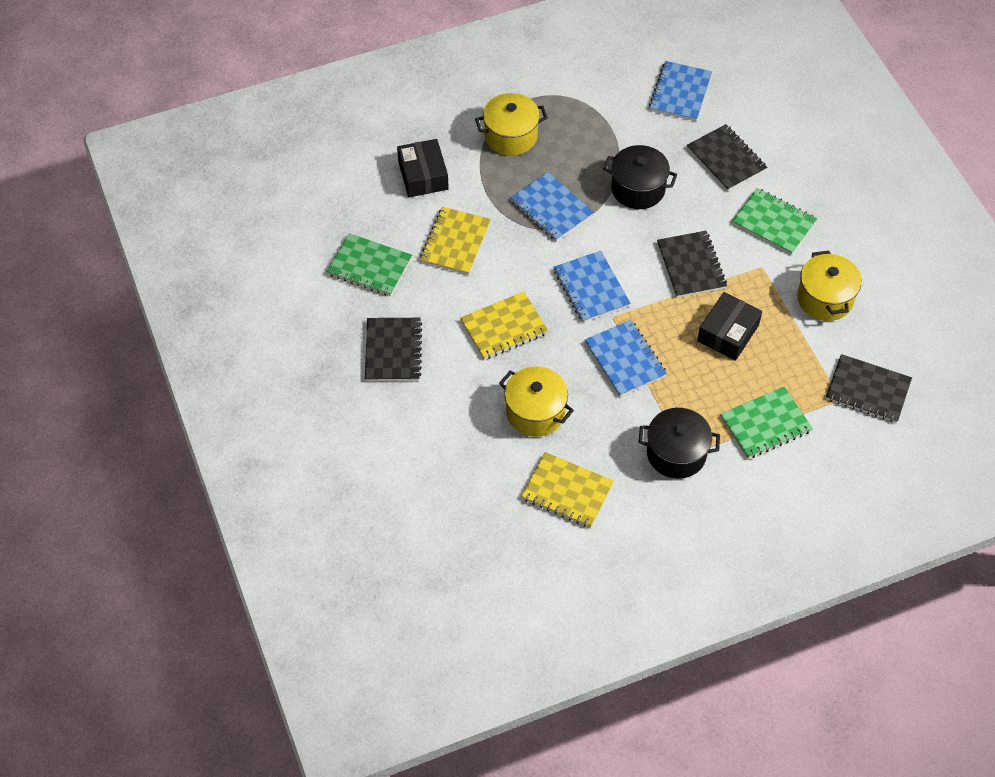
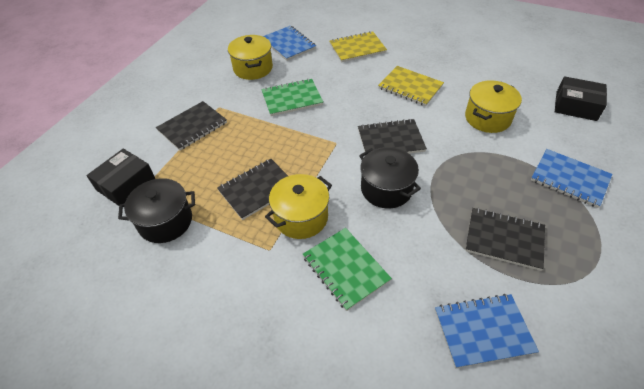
blue notebook: 4 -> 3
green notebook: 3 -> 2
yellow notebook: 3 -> 2

